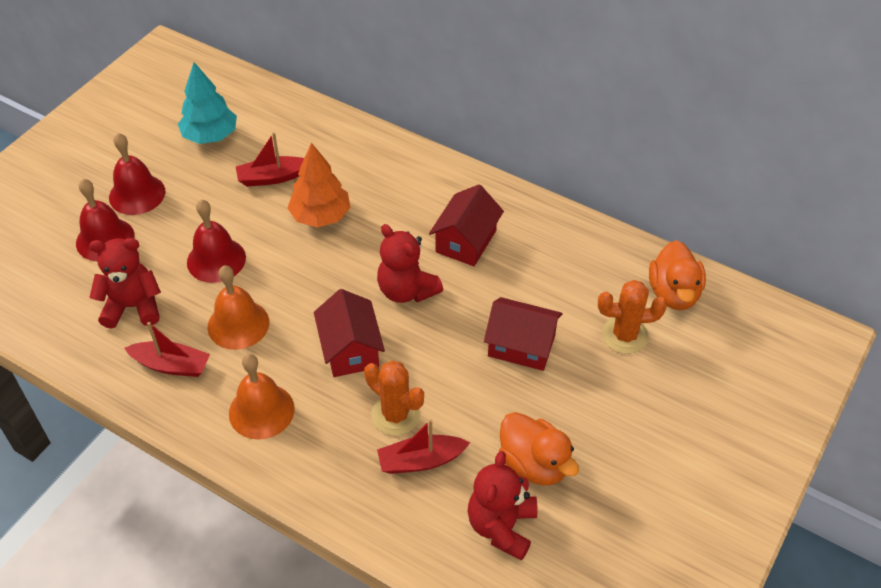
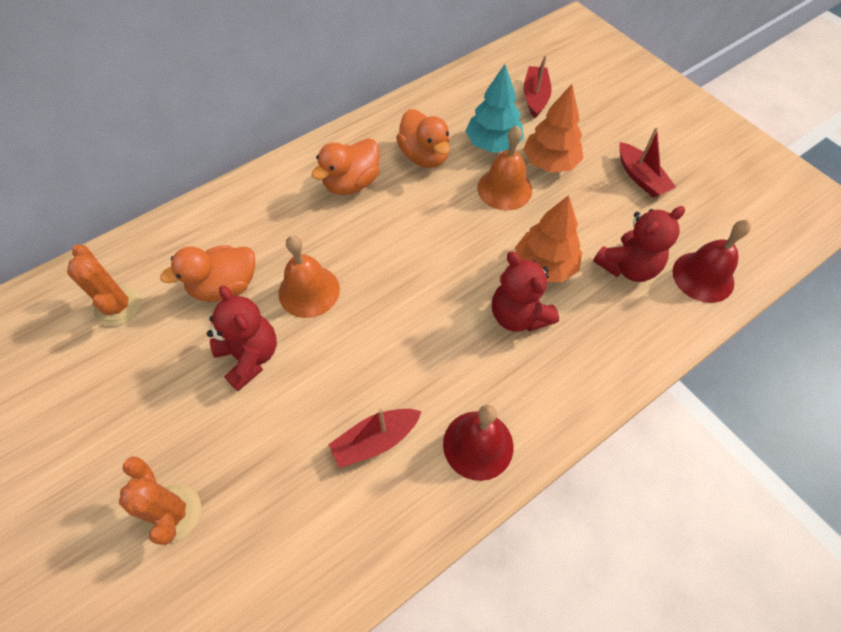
orange duck: 2 -> 3
orange tree: 1 -> 2
red bell: 3 -> 2
red house: 3 -> 0

